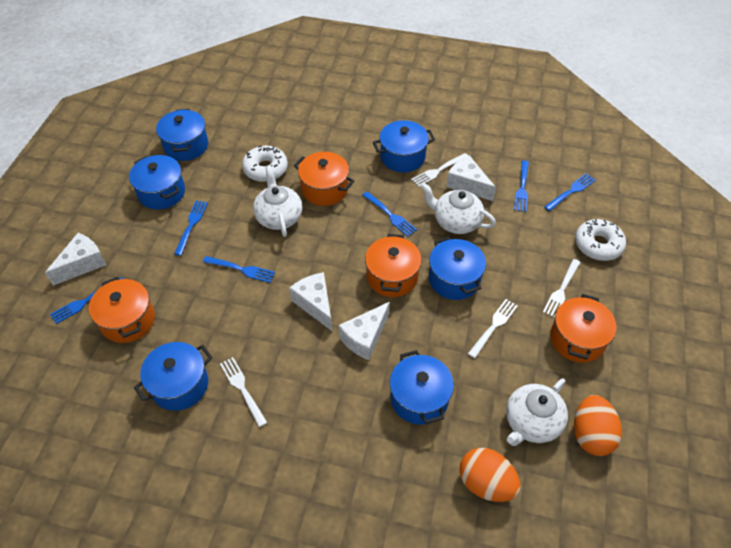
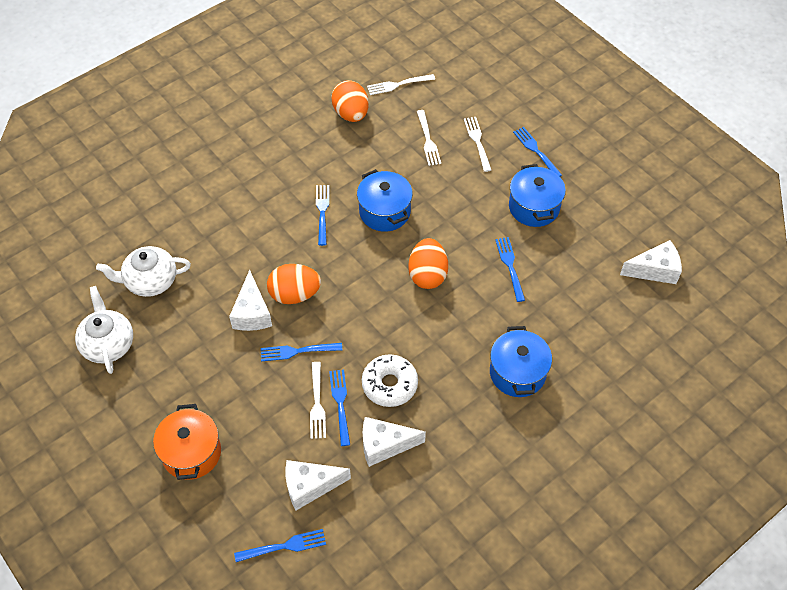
blue pot: 6 -> 3
orange egg: 2 -> 3
orange pot: 4 -> 1
white donut: 2 -> 1
white teapot: 3 -> 2

